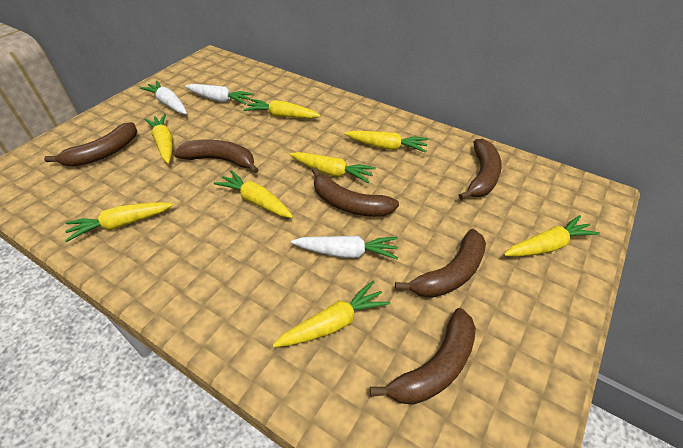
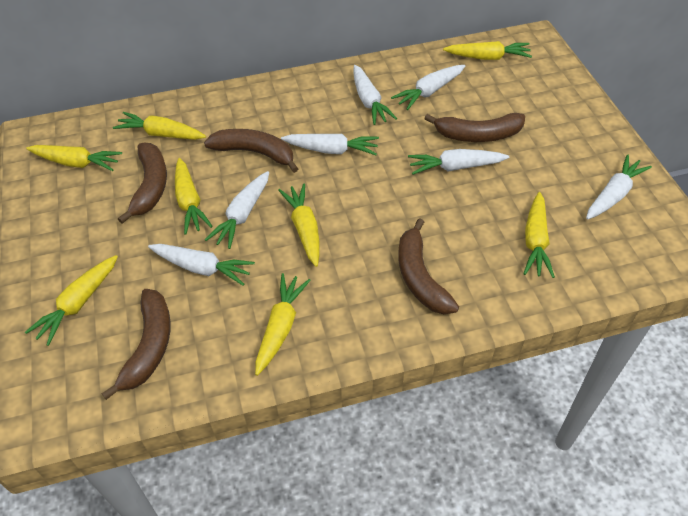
brown banana: 6 -> 5
white carrot: 3 -> 7

